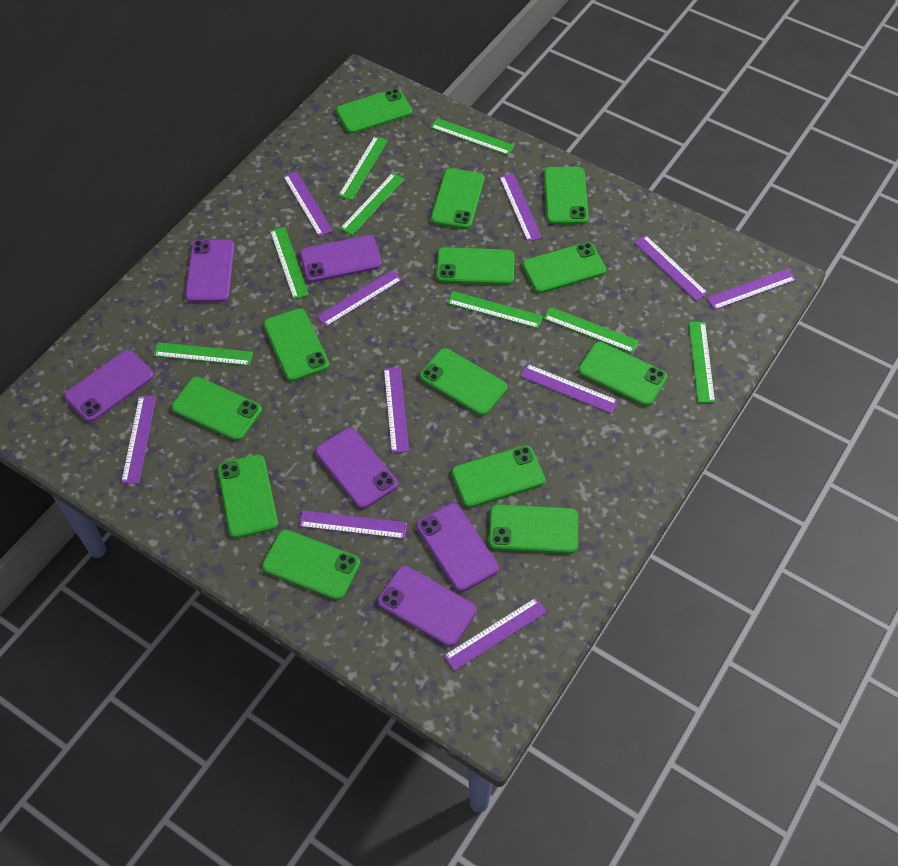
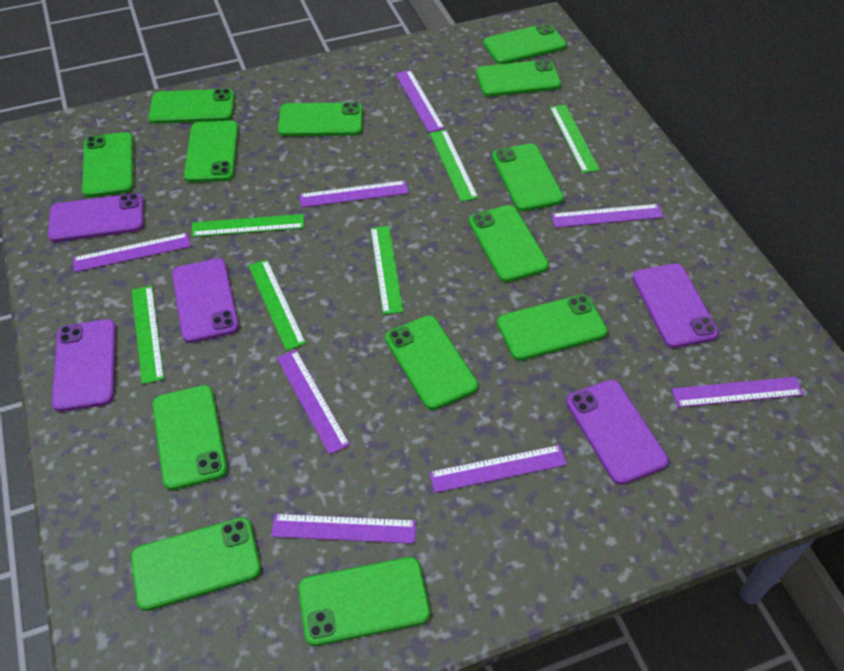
green ruler: 8 -> 6
purple phone: 6 -> 5
purple ruler: 10 -> 8

